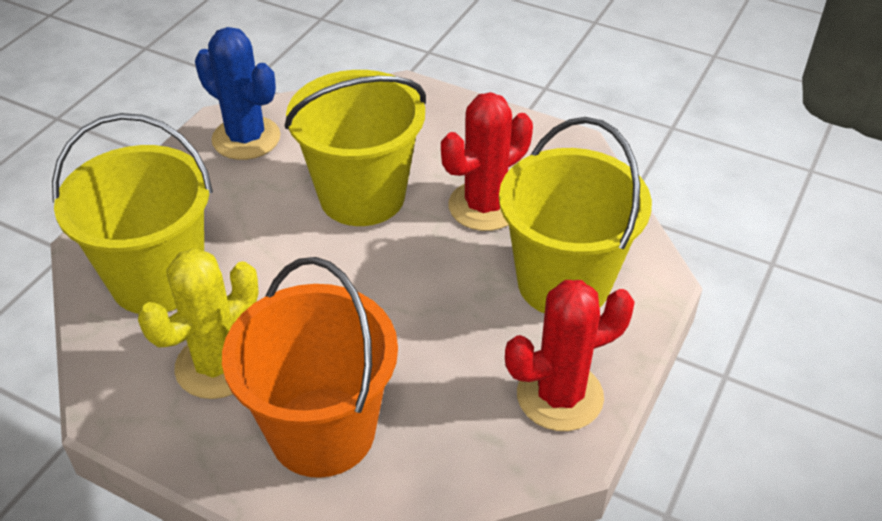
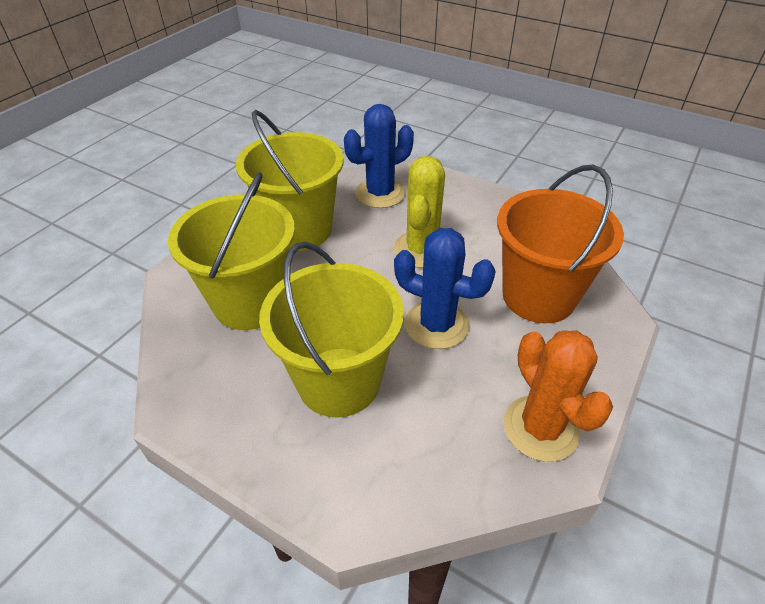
blue cactus: 1 -> 2
orange cactus: 0 -> 1
red cactus: 2 -> 0

